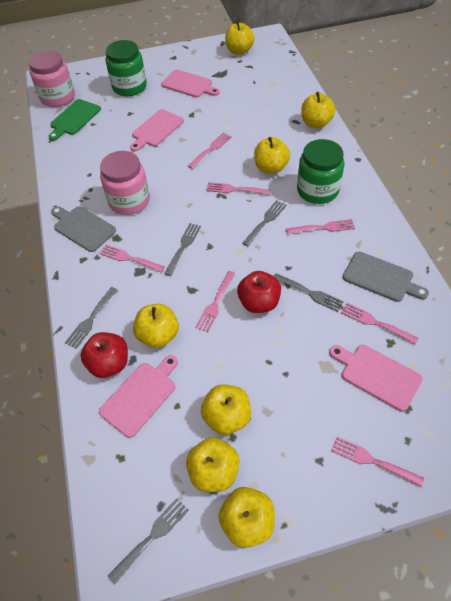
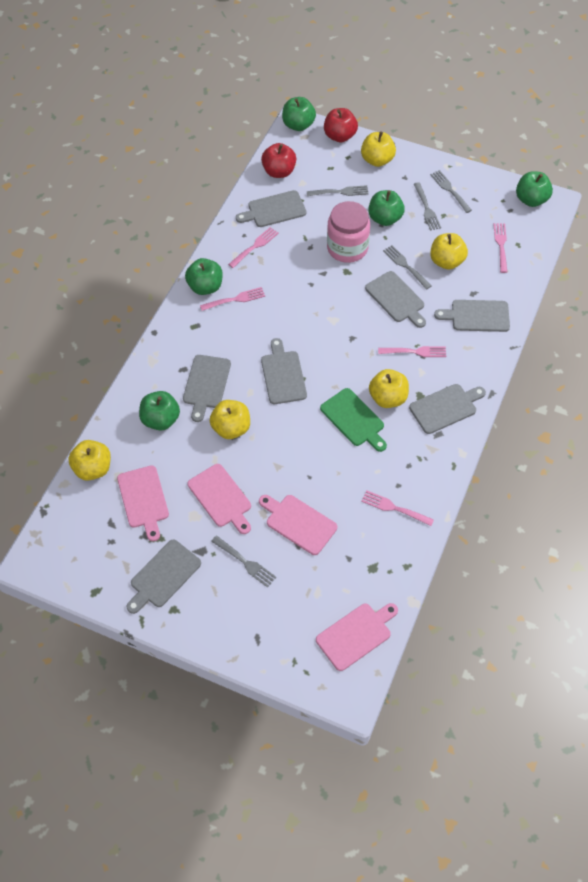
green apple: 0 -> 5
green jar: 2 -> 0
grey cutting board: 2 -> 7
pink fork: 7 -> 5
pink jar: 2 -> 1
yellow apple: 7 -> 5

